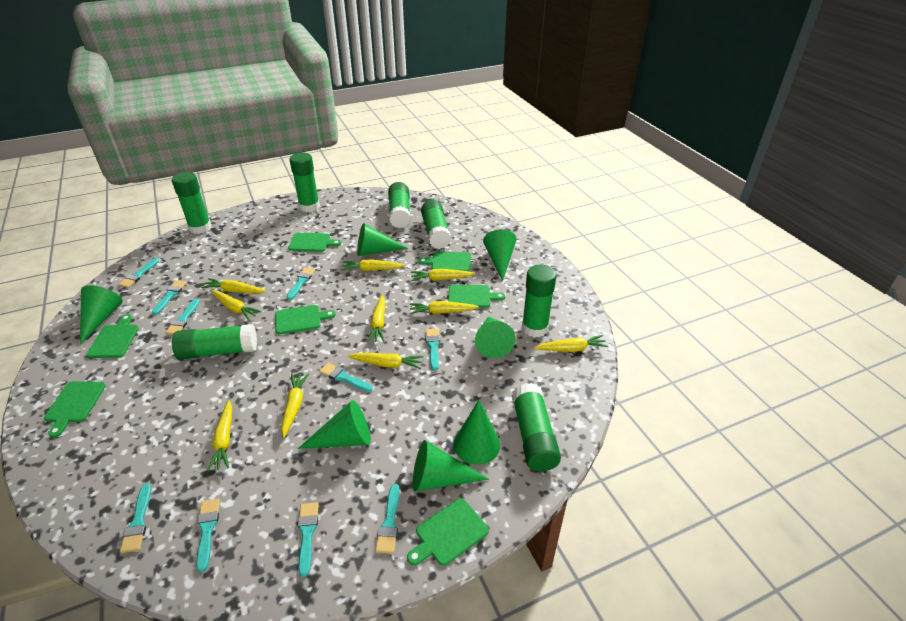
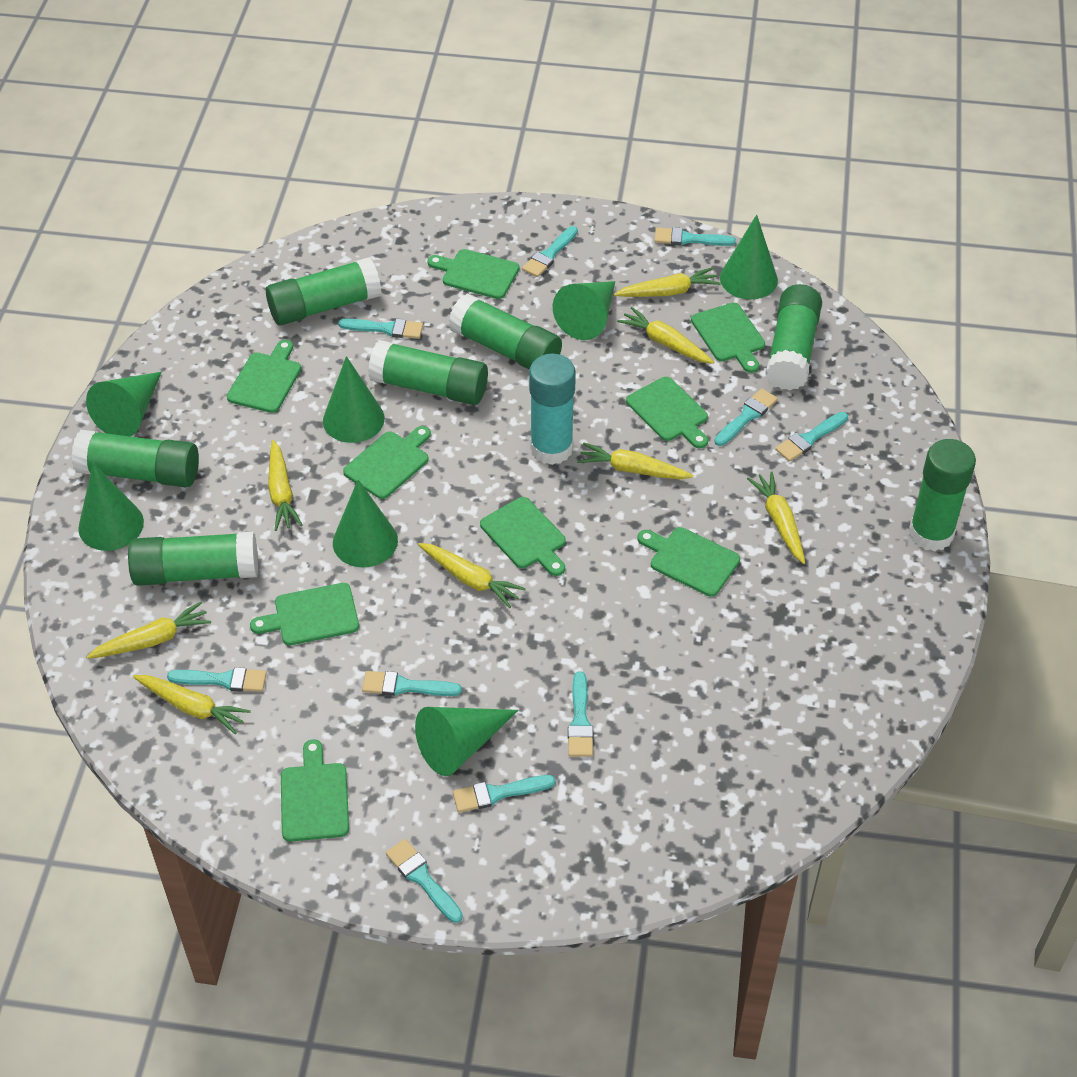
green cutting board: 7 -> 9
turquoise glue stick: 0 -> 1
yellow carrot: 10 -> 8

